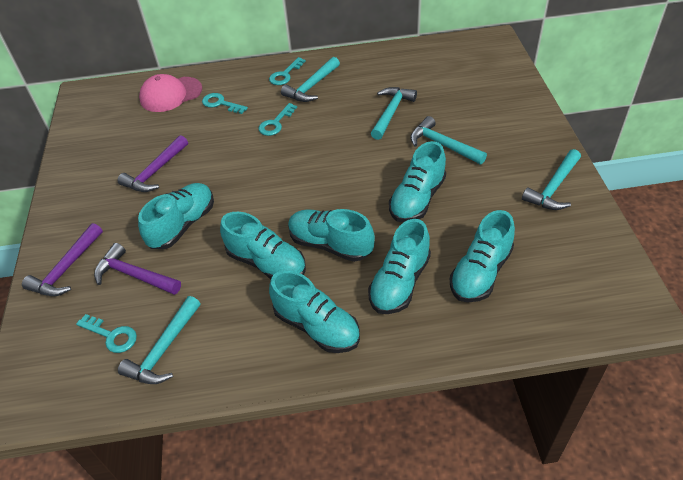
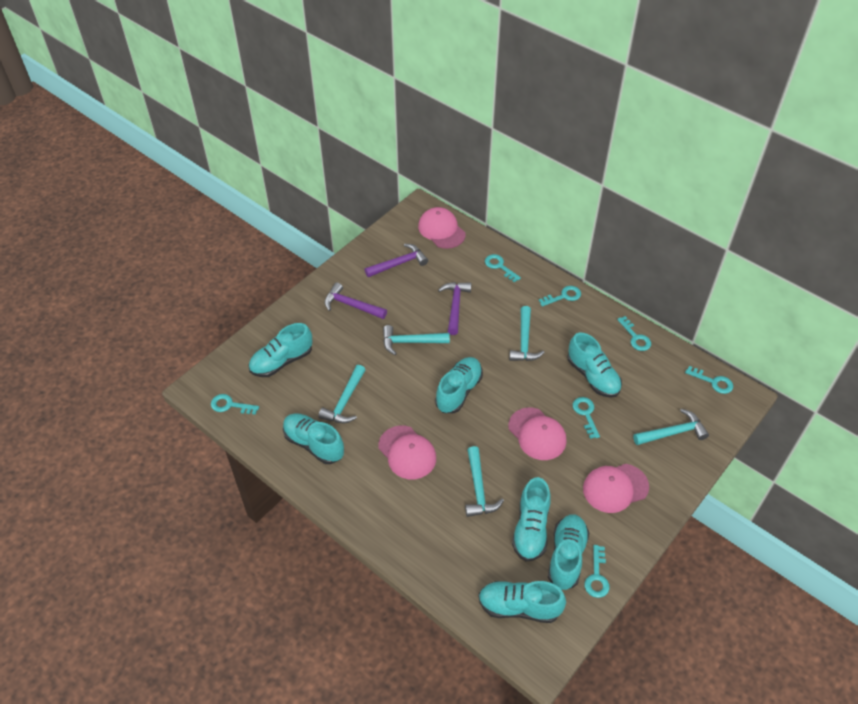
pink cap: 1 -> 4
turquoise key: 4 -> 7

